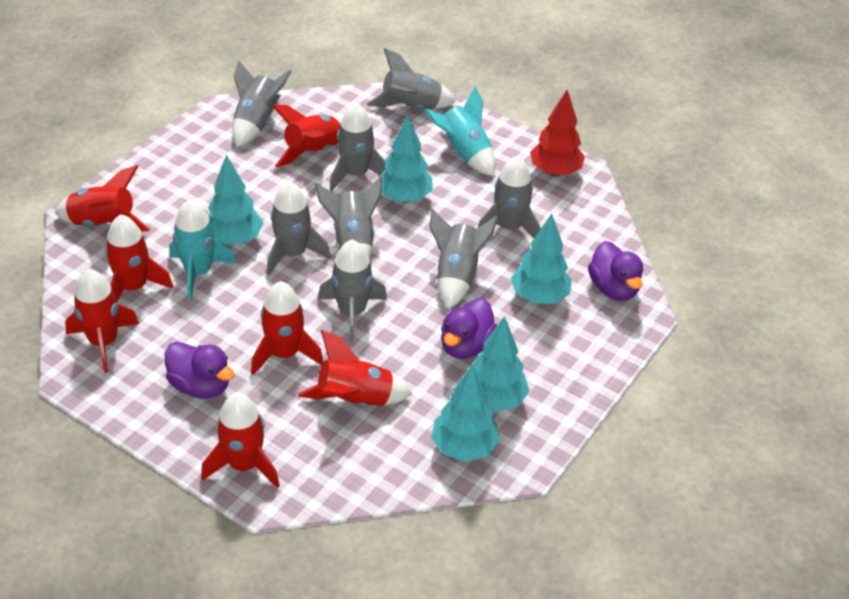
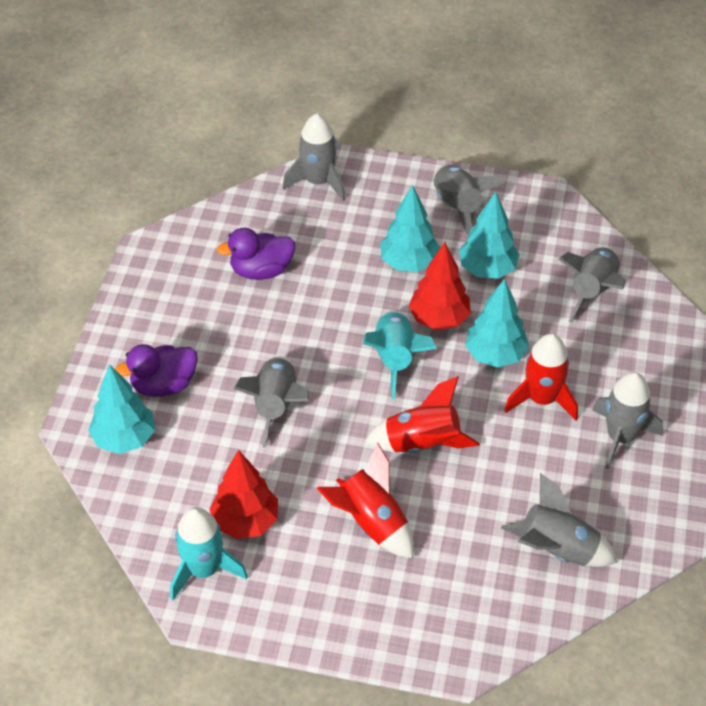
grey rocket: 8 -> 6
purple duck: 3 -> 2
red rocket: 7 -> 3
red tree: 1 -> 2
turquoise tree: 5 -> 4

